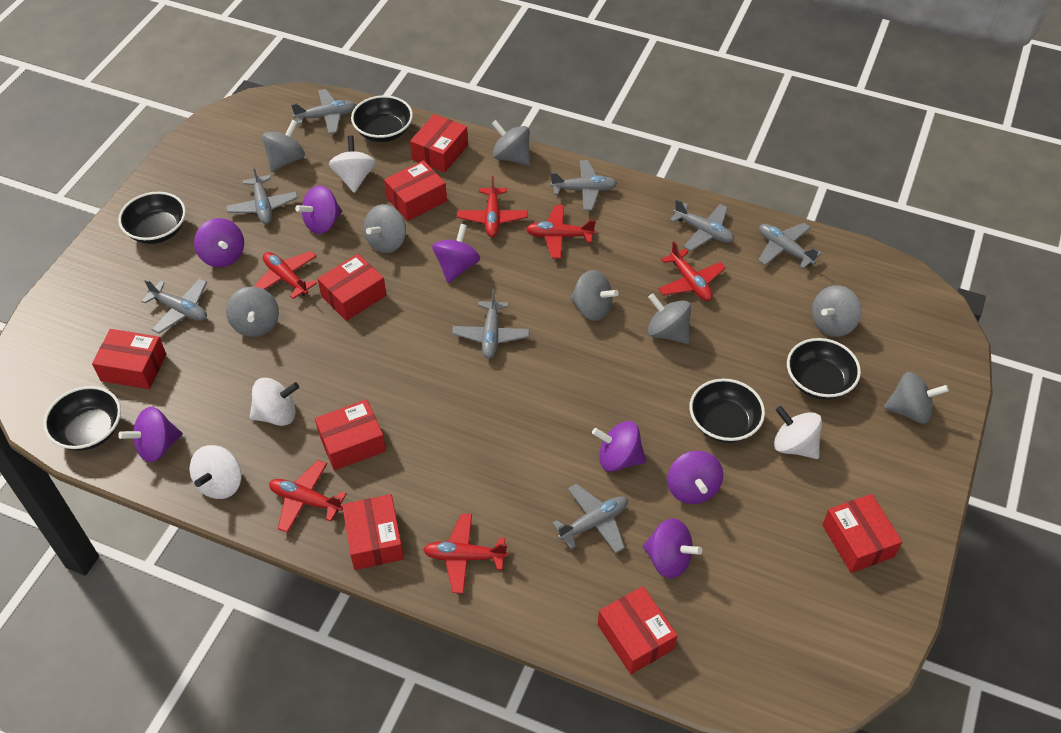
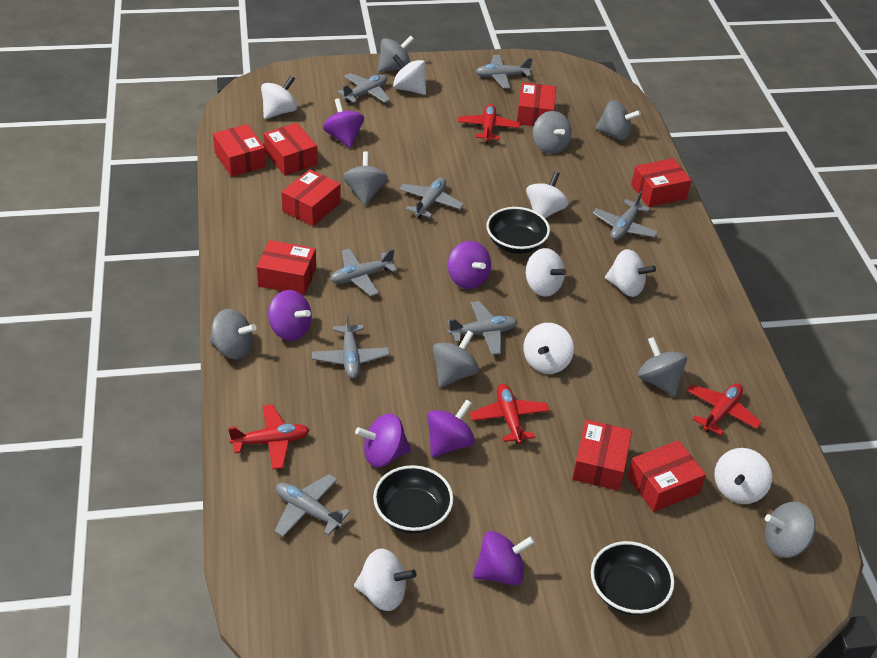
black bowl: 5 -> 3
purple spinning top: 7 -> 6
red plane: 6 -> 4
white spinning top: 4 -> 8

